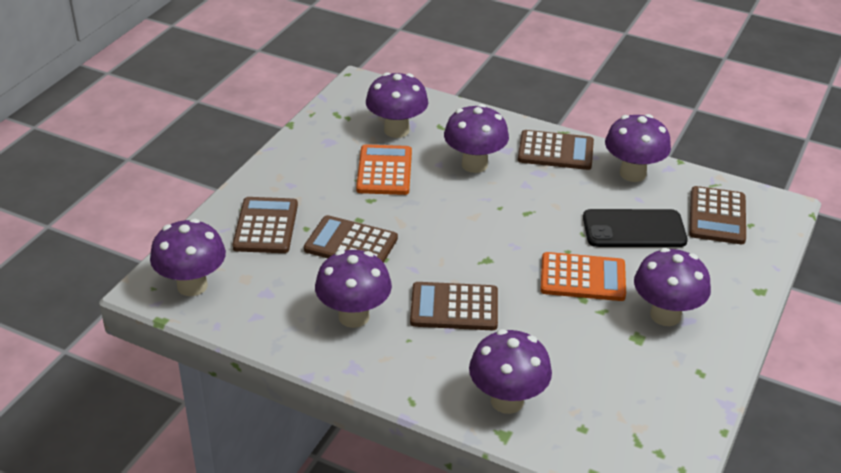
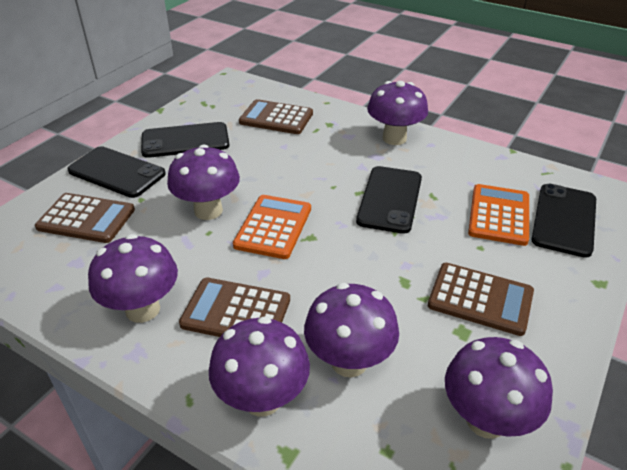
black phone: 1 -> 4
brown calculator: 5 -> 4
purple mushroom: 7 -> 6

